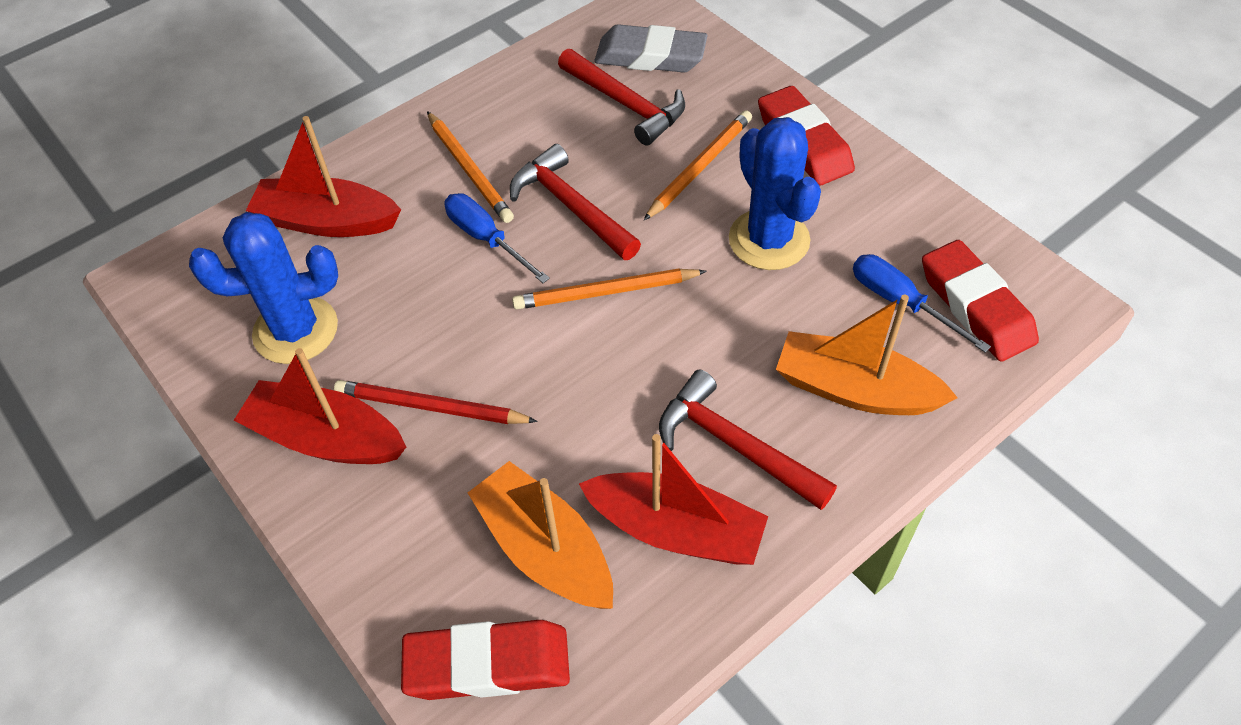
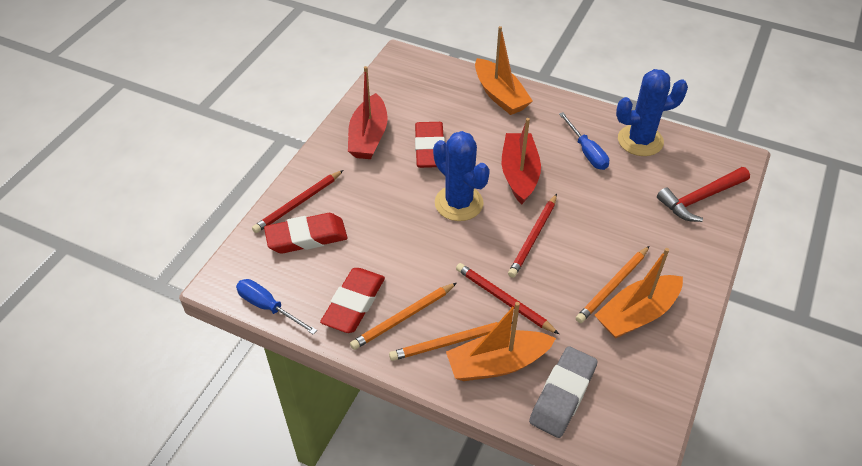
orange boat: 2 -> 3
red boat: 3 -> 2
red hammer: 3 -> 1
red pencil: 1 -> 3

